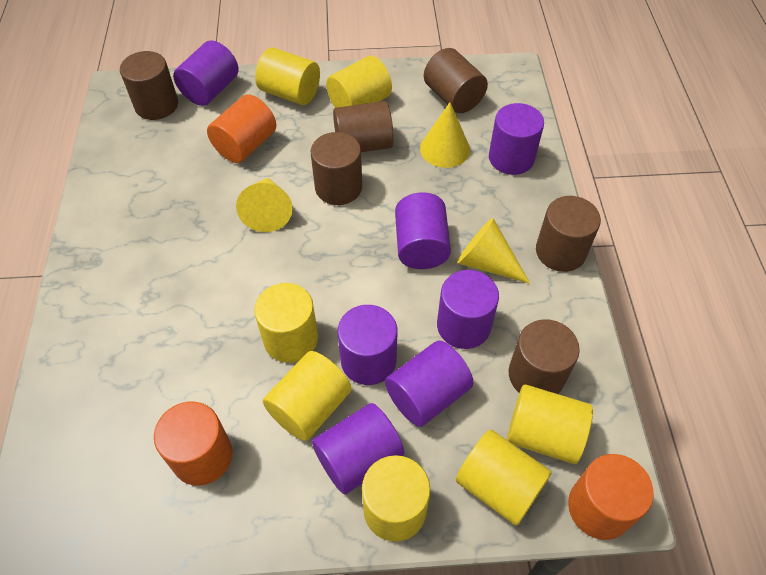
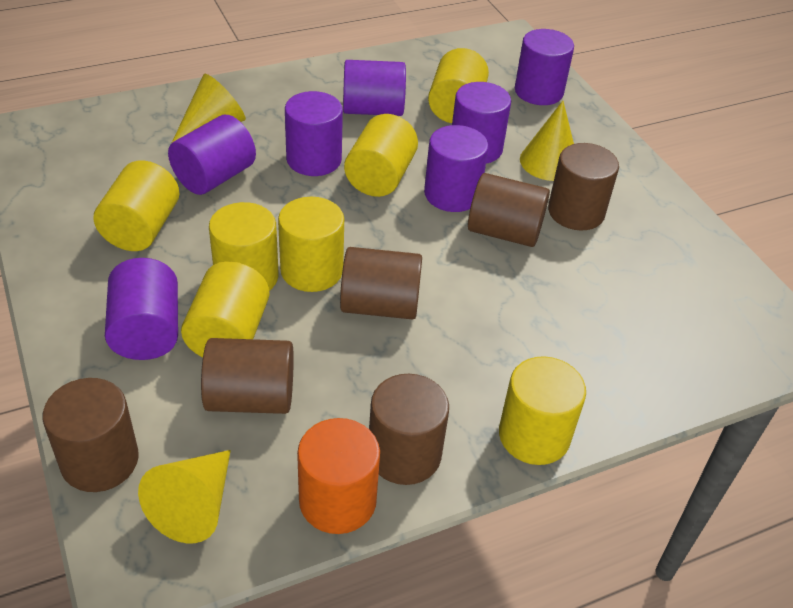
orange cylinder: 3 -> 1

